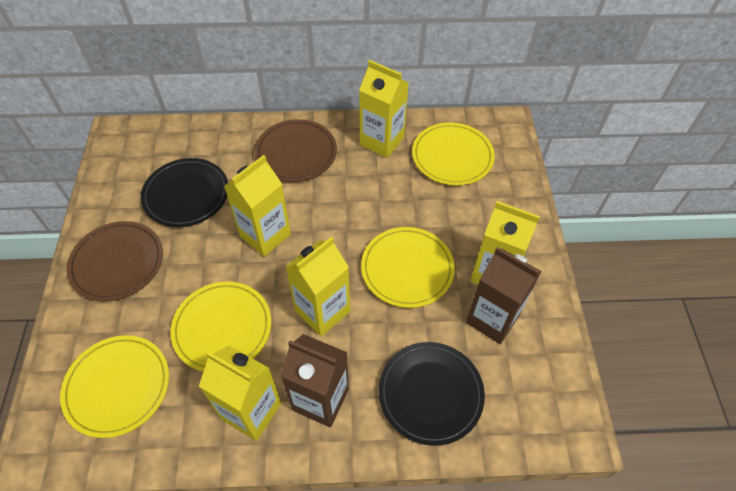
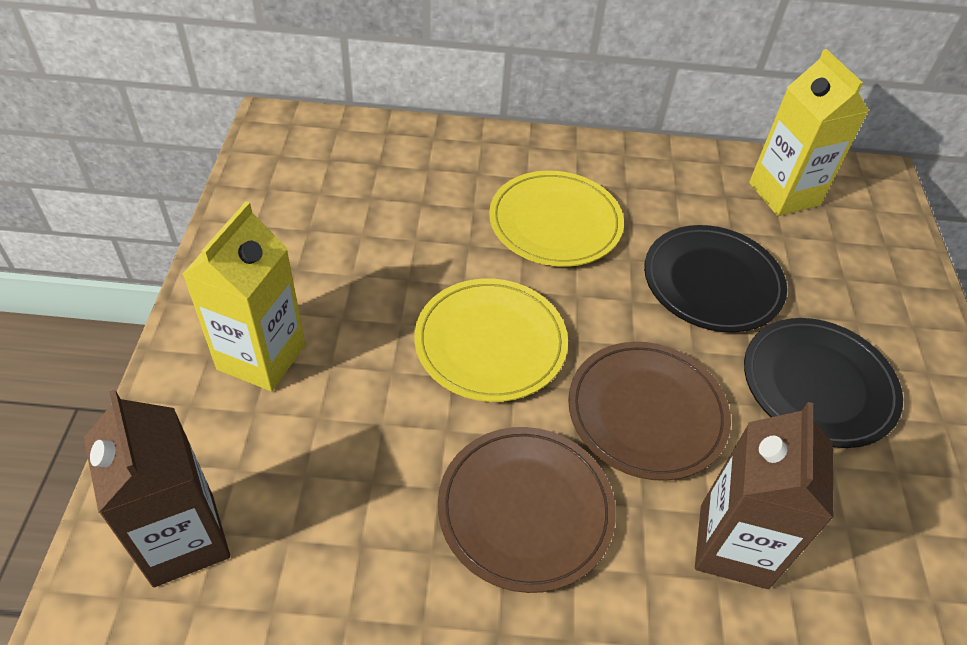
yellow carton: 5 -> 2
yellow plate: 4 -> 2

